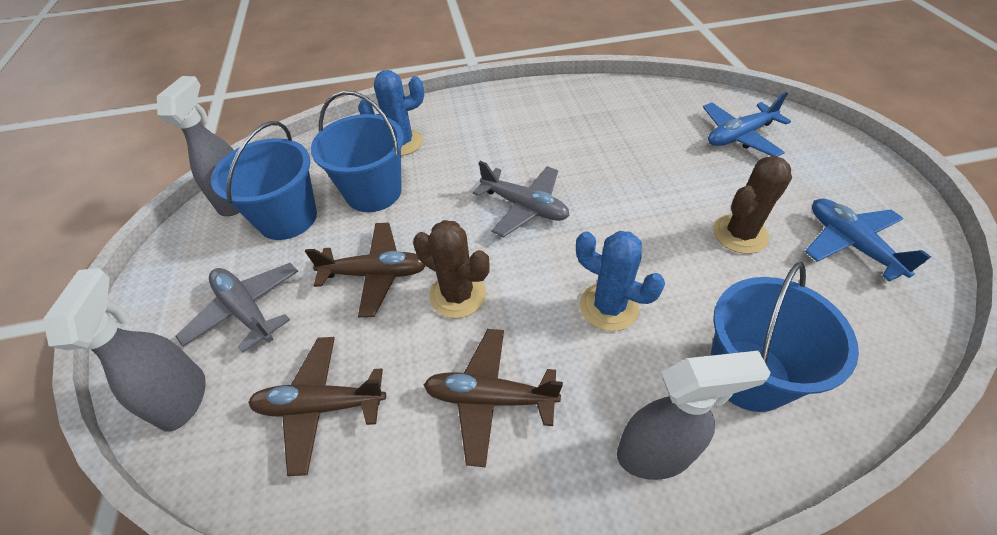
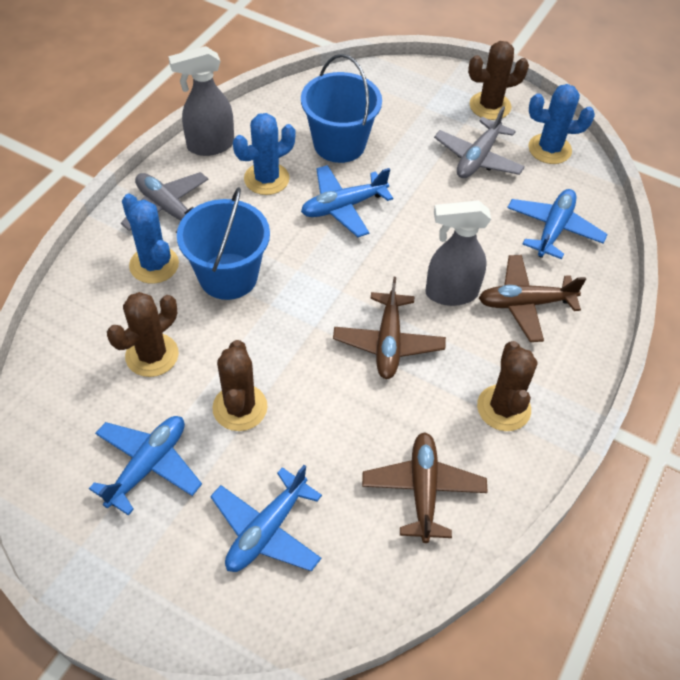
blue bucket: 3 -> 2
blue cactus: 2 -> 3
blue plane: 2 -> 4
brown cactus: 2 -> 4
grey spray bottle: 3 -> 2

